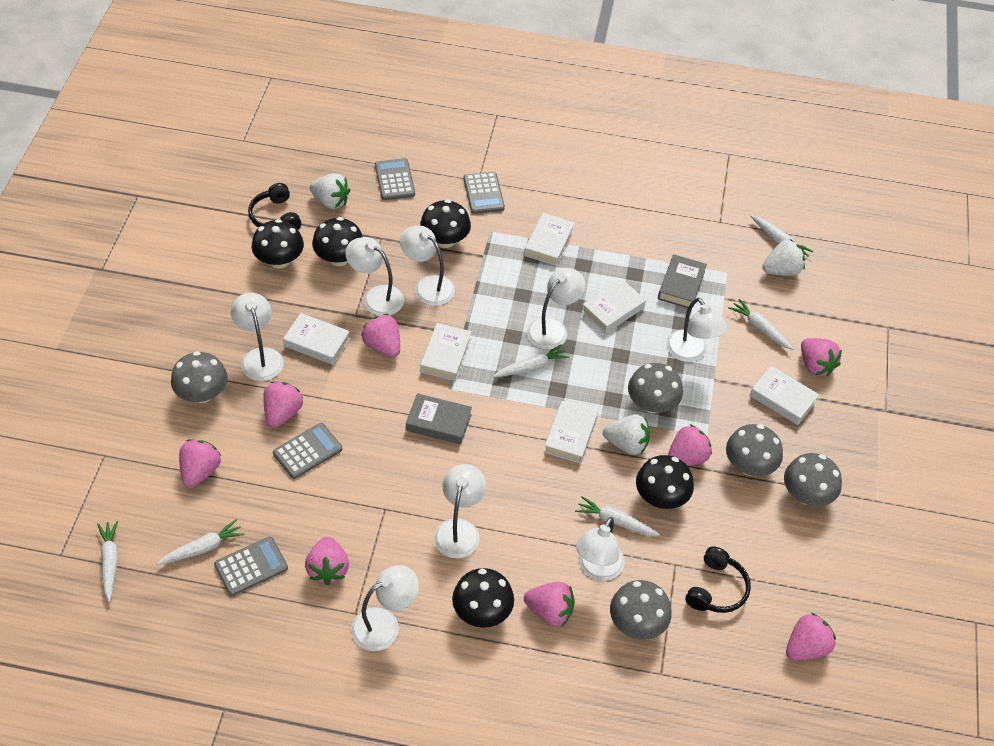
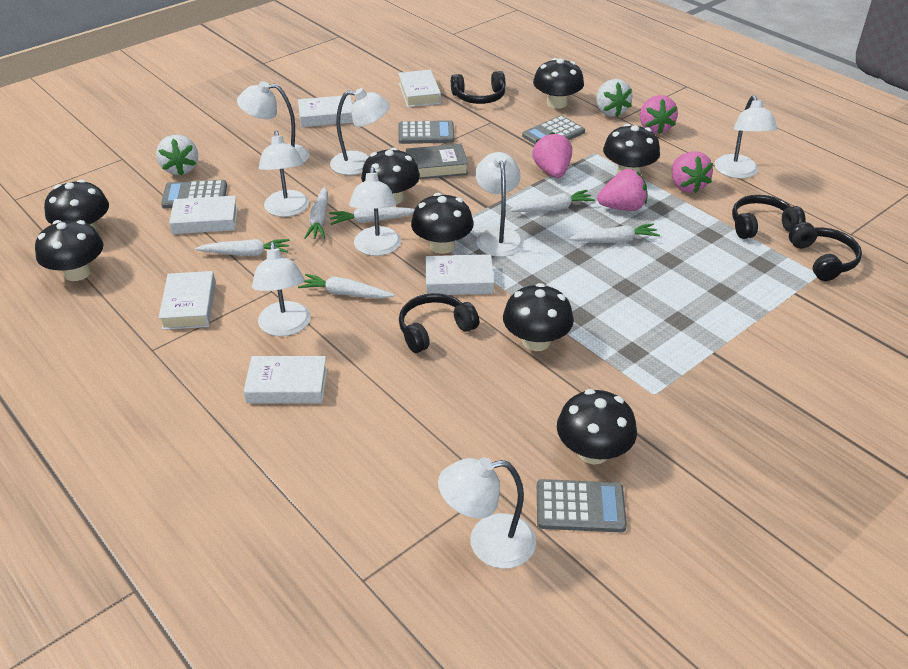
black headphones: 2 -> 4
black mushroom: 5 -> 8
grey book: 2 -> 1
grey mushroom: 5 -> 0
pink strawberry: 8 -> 4
white strawberry: 3 -> 2

